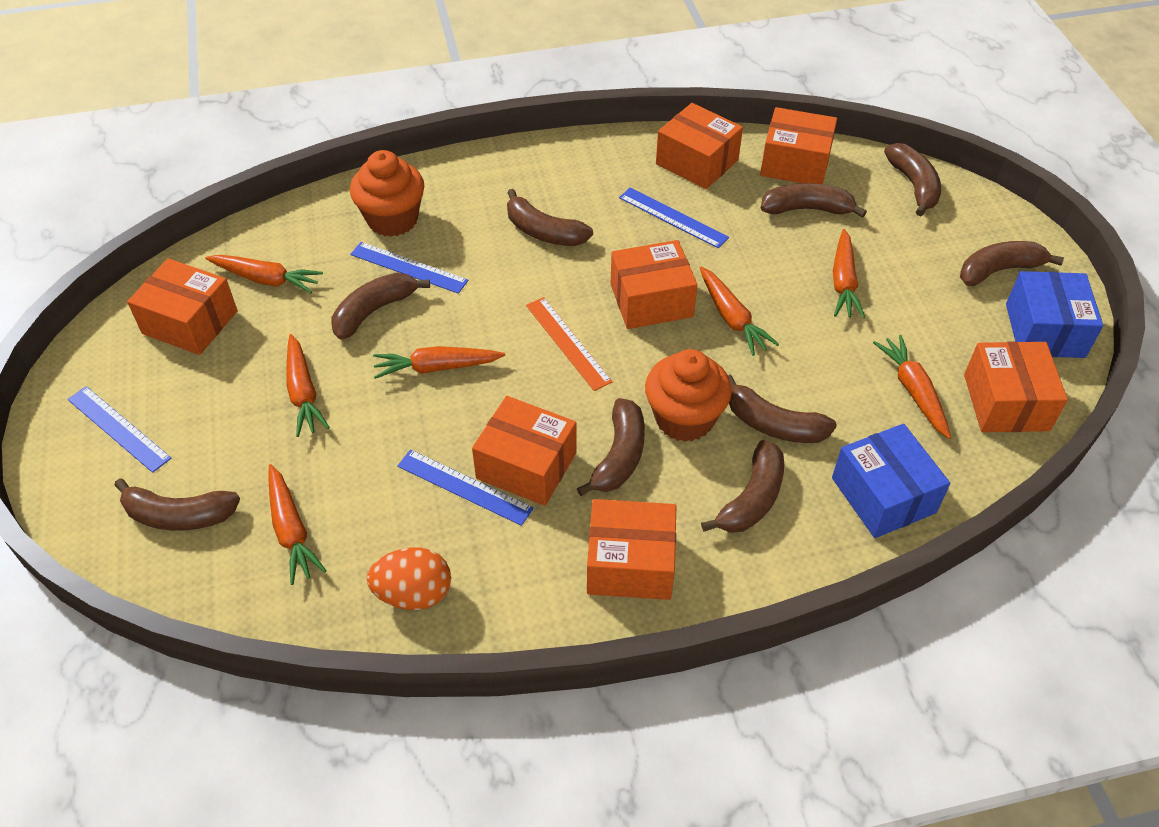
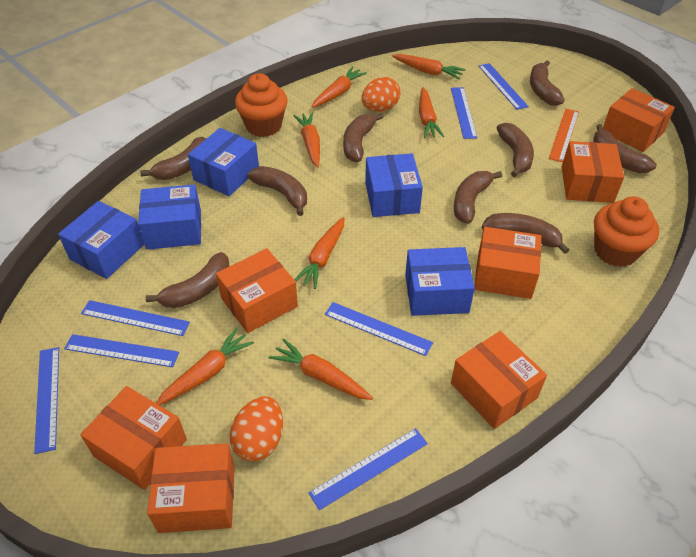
blue box: 2 -> 5
blue ruler: 4 -> 7
orange egg: 1 -> 2

